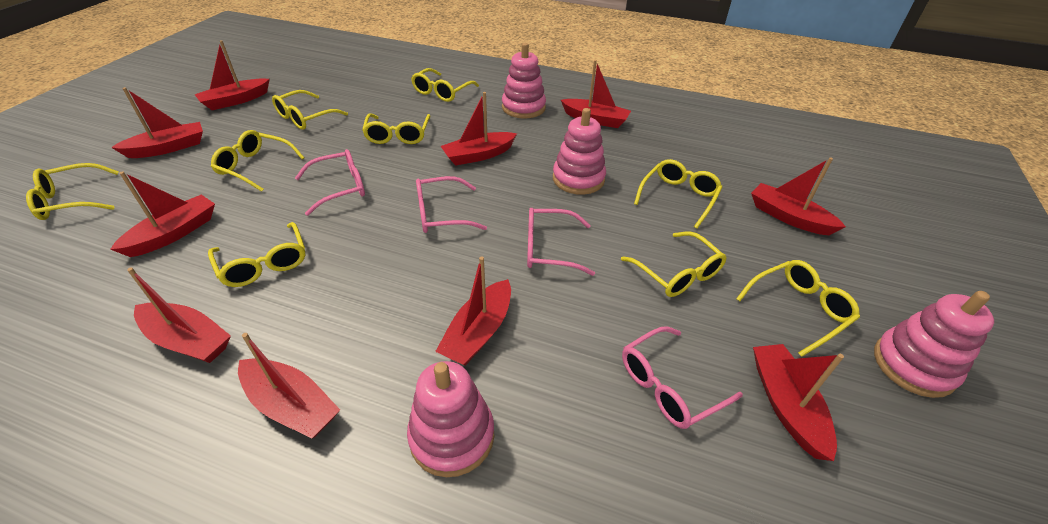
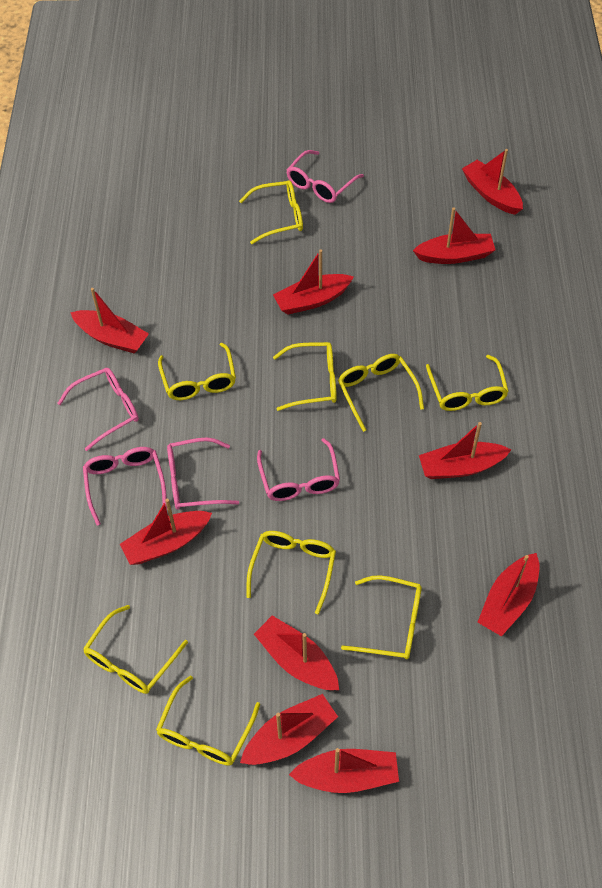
pink glasses: 4 -> 5
pink stacking toy: 4 -> 0

